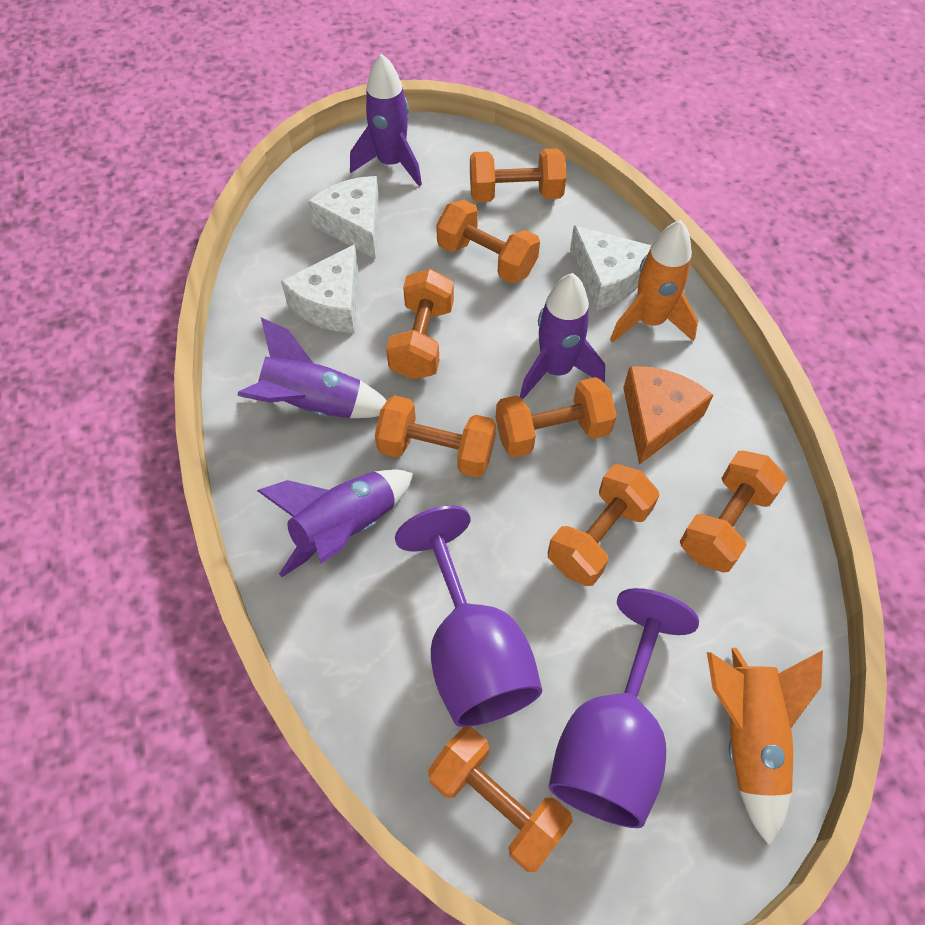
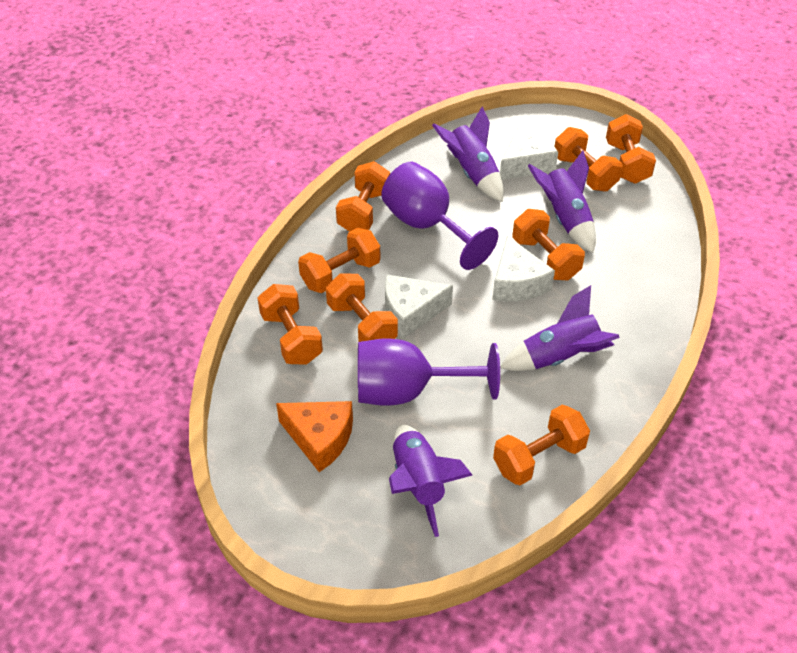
orange rocket: 2 -> 0

